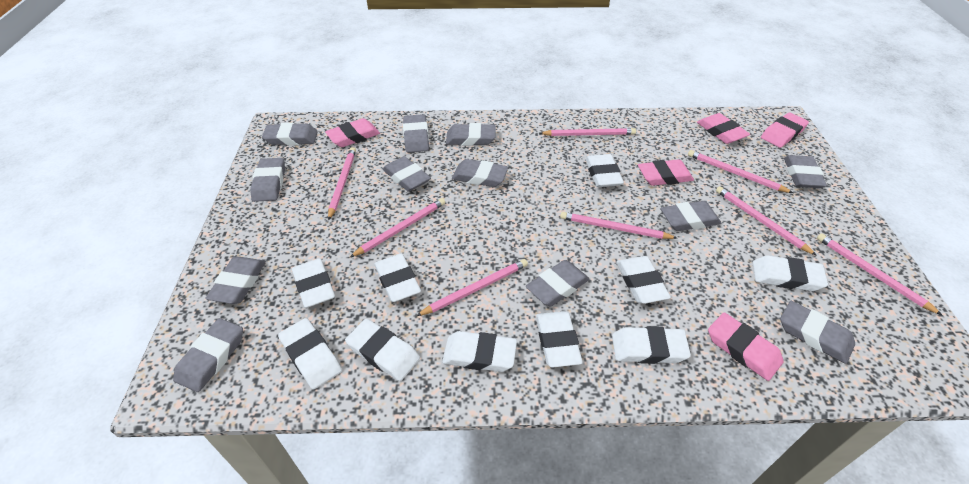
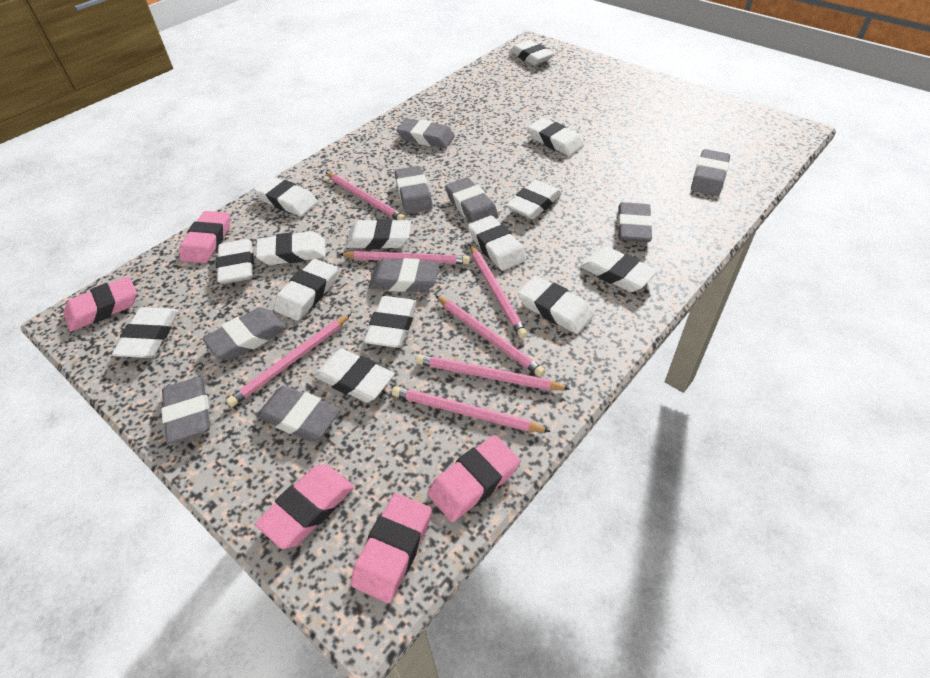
grey eraser: 12 -> 9
pink pencil: 8 -> 7
white eraser: 10 -> 14

